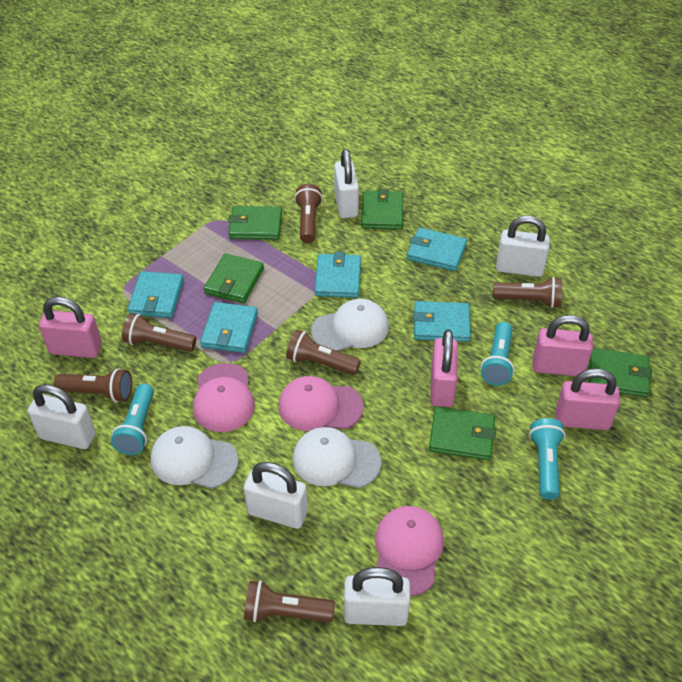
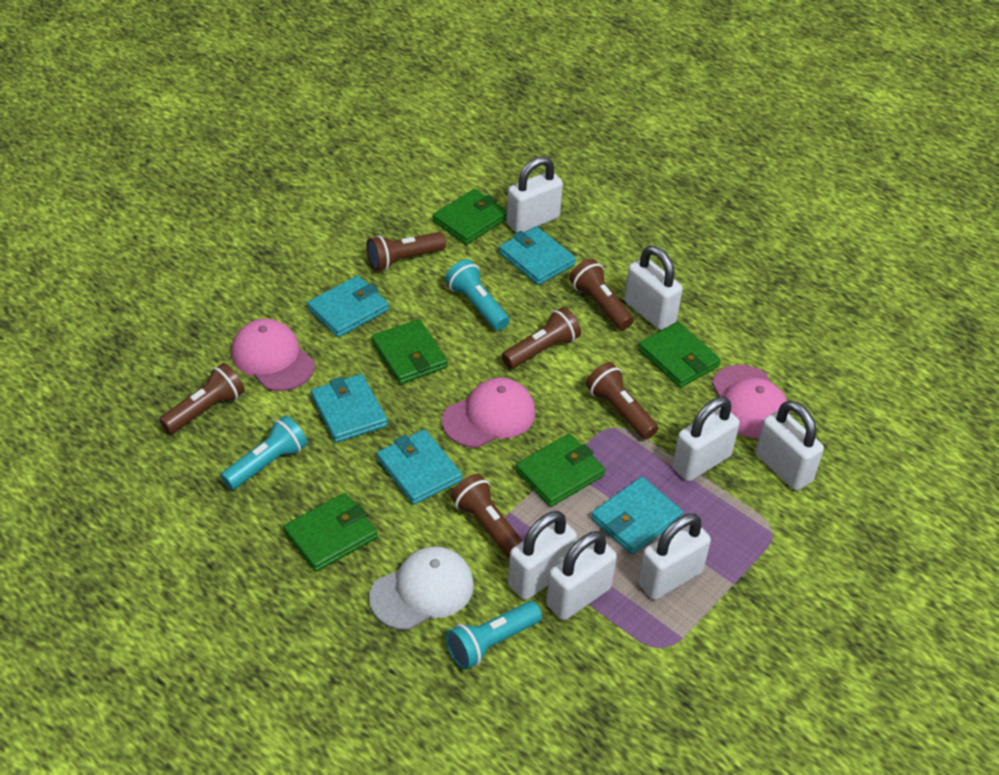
pink padlock: 4 -> 0
white cap: 3 -> 1
white padlock: 5 -> 7

